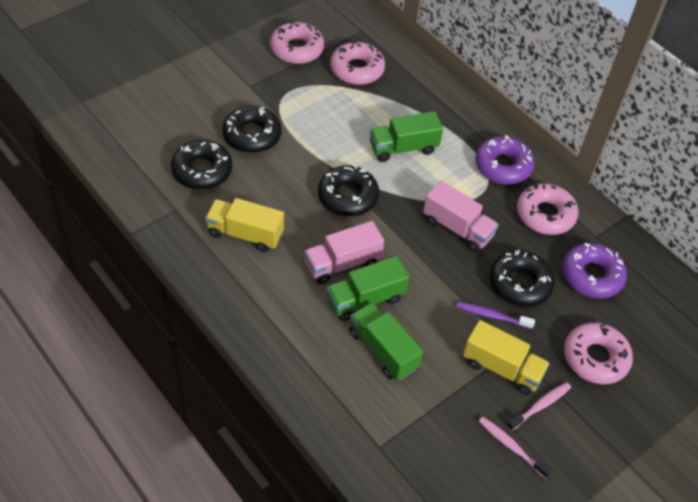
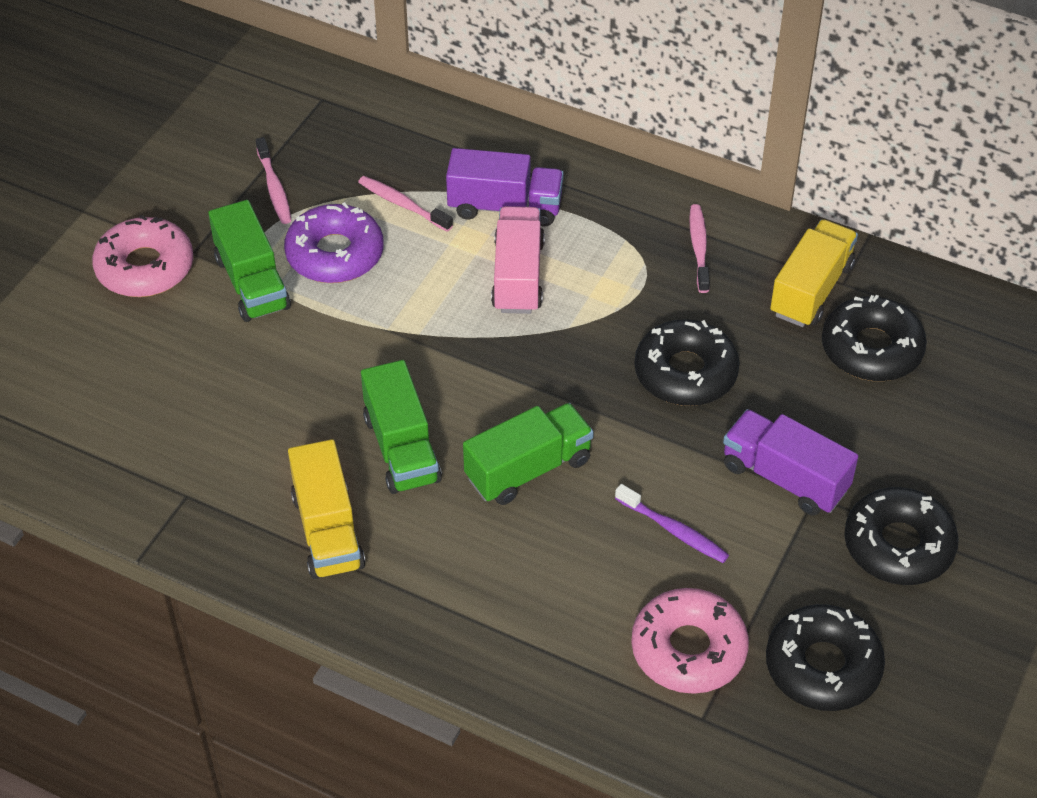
pink donut: 4 -> 2
pink toothbrush: 2 -> 3
pink truck: 2 -> 1
purple donut: 2 -> 1
purple truck: 0 -> 2

